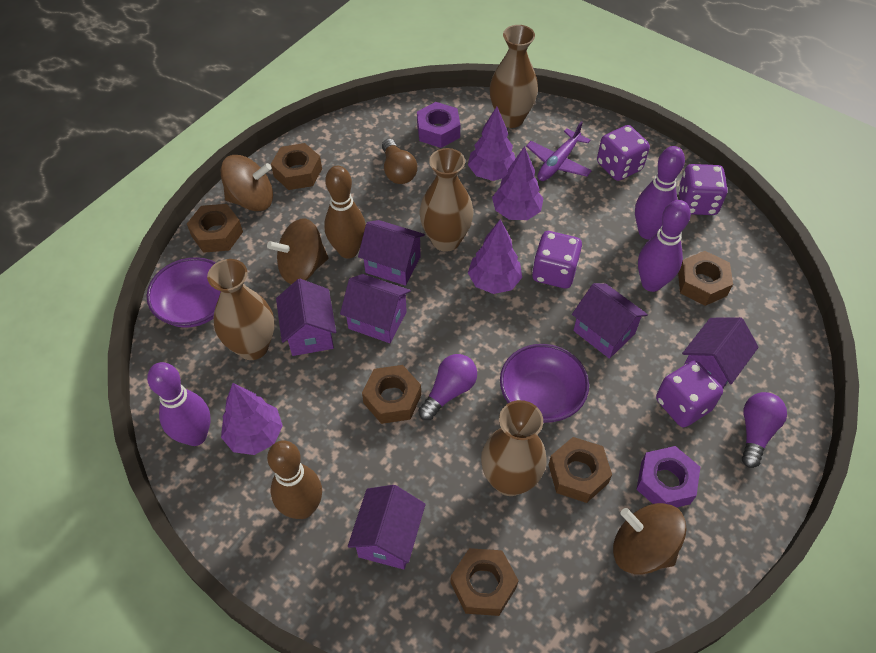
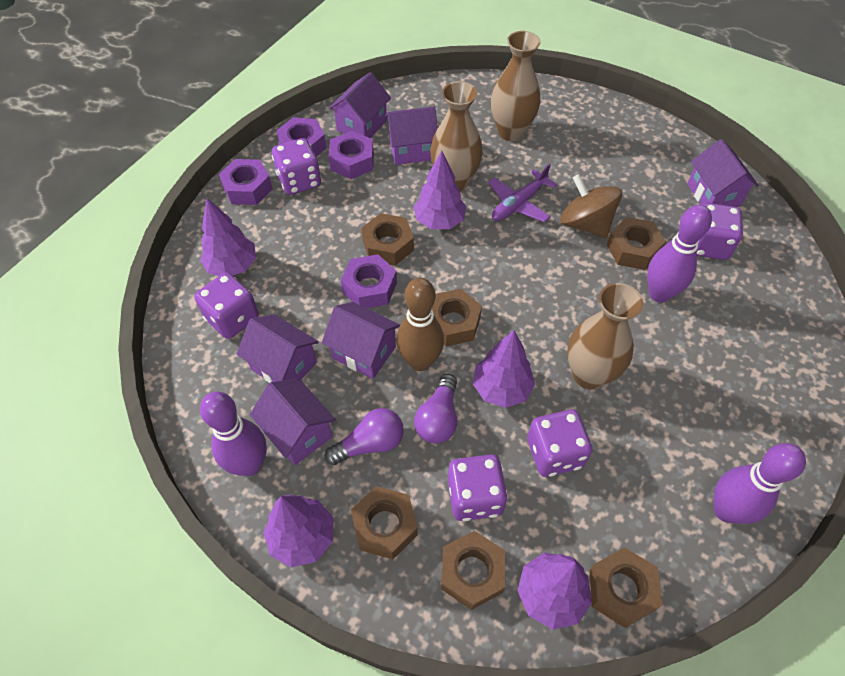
brown bowling pin: 2 -> 1
brown light bulb: 1 -> 0
brown spinning top: 3 -> 1
brown vase: 4 -> 3
purple bowl: 2 -> 0
purple dice: 4 -> 5
purple nut: 2 -> 4
purple tree: 4 -> 5

